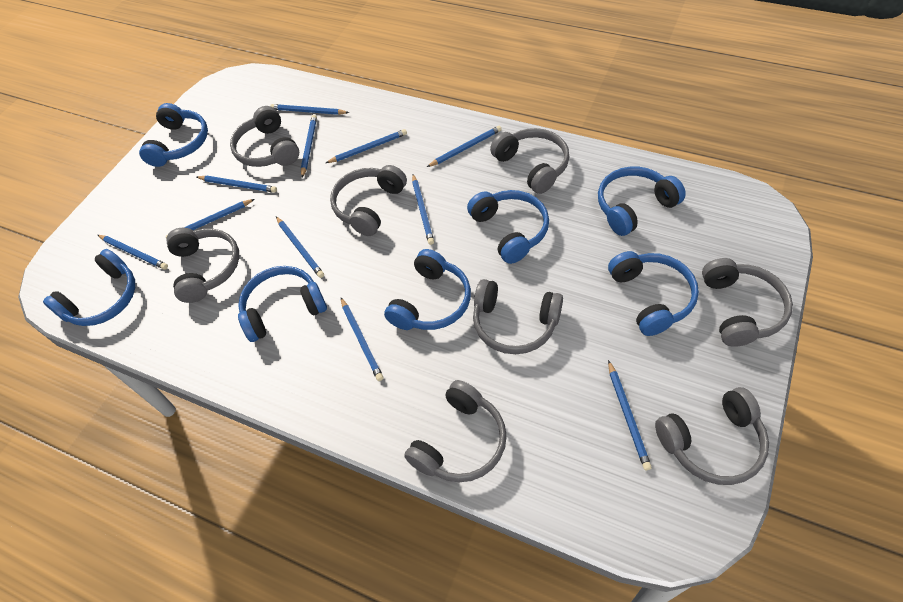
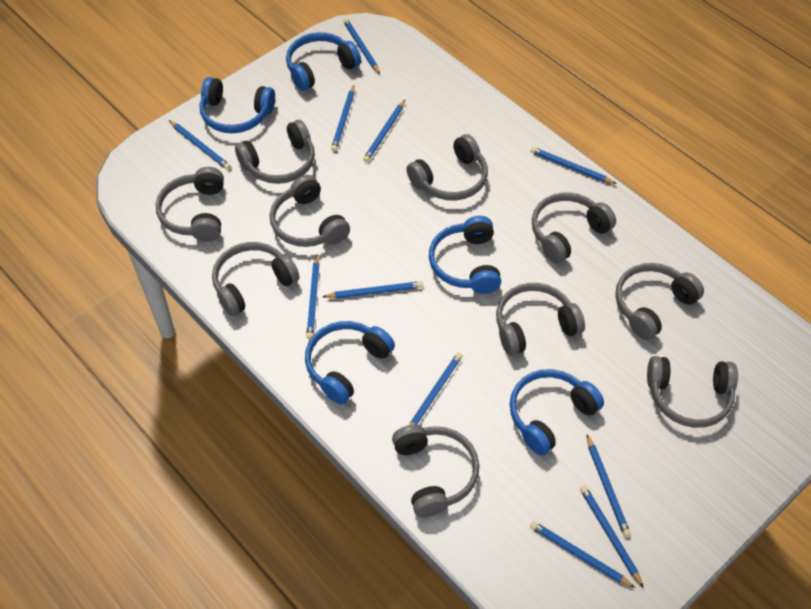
blue headphones: 7 -> 5
grey headphones: 8 -> 10

